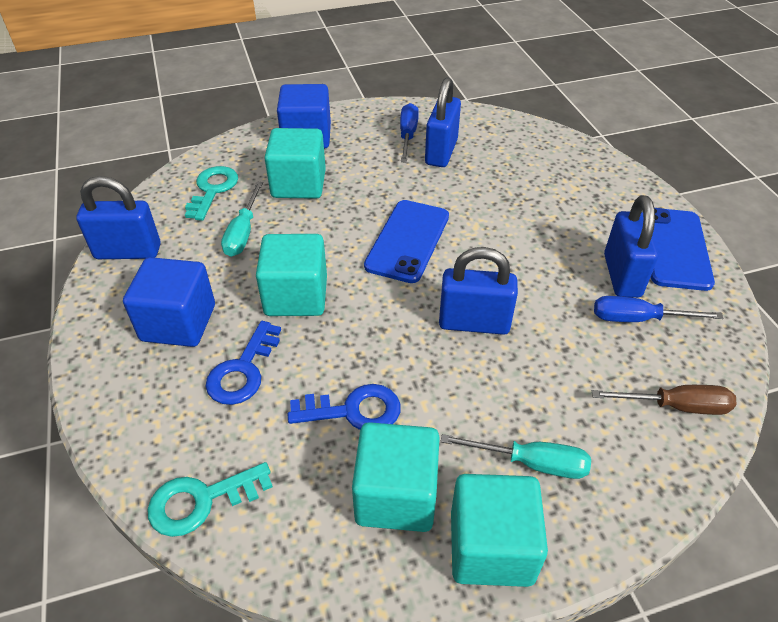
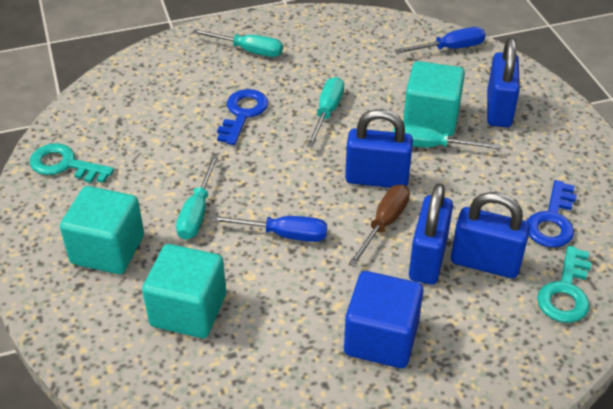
blue cube: 2 -> 1
blue phone: 2 -> 0
turquoise cube: 4 -> 3
turquoise screwdriver: 2 -> 4

